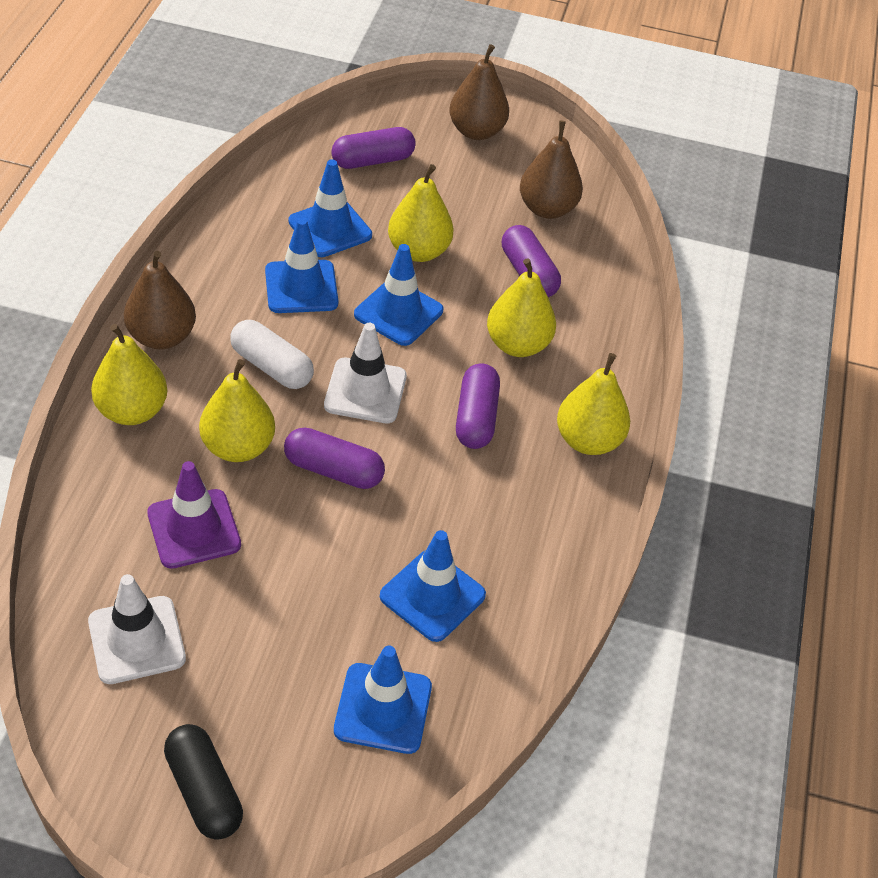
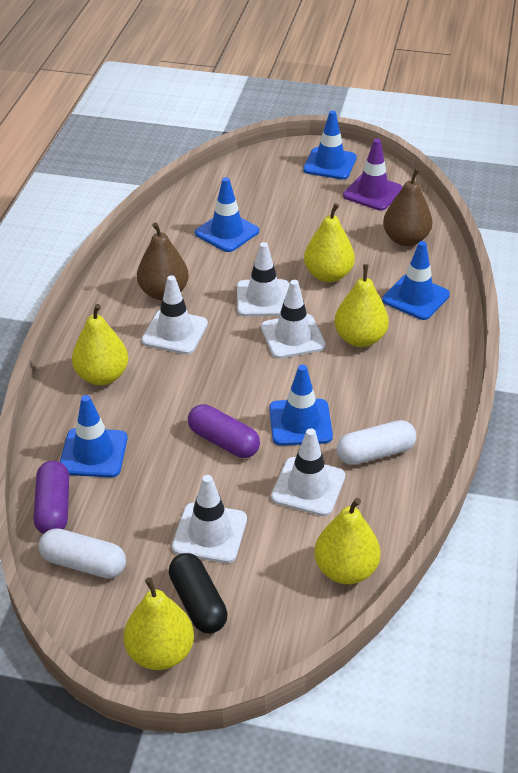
brown pear: 3 -> 2
purple capsule: 4 -> 2
white capsule: 1 -> 2
white traffic cone: 2 -> 5

